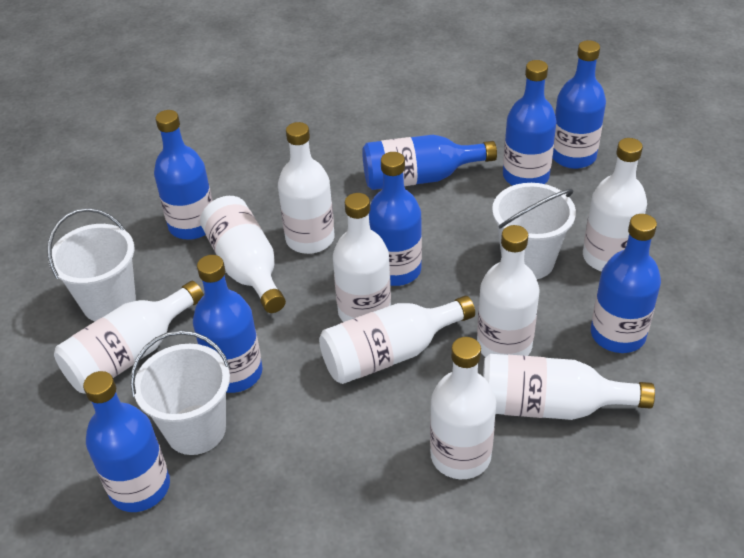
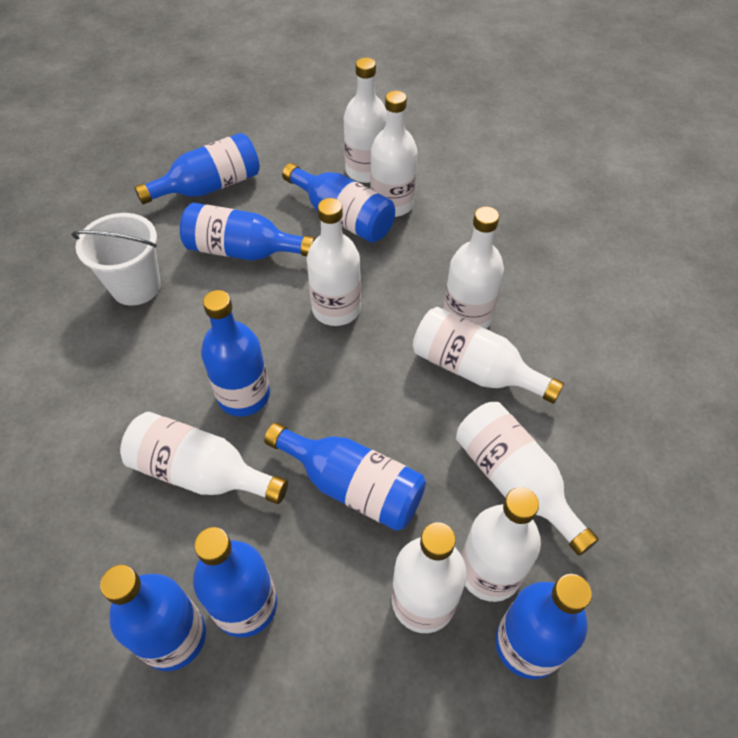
white bucket: 3 -> 1

